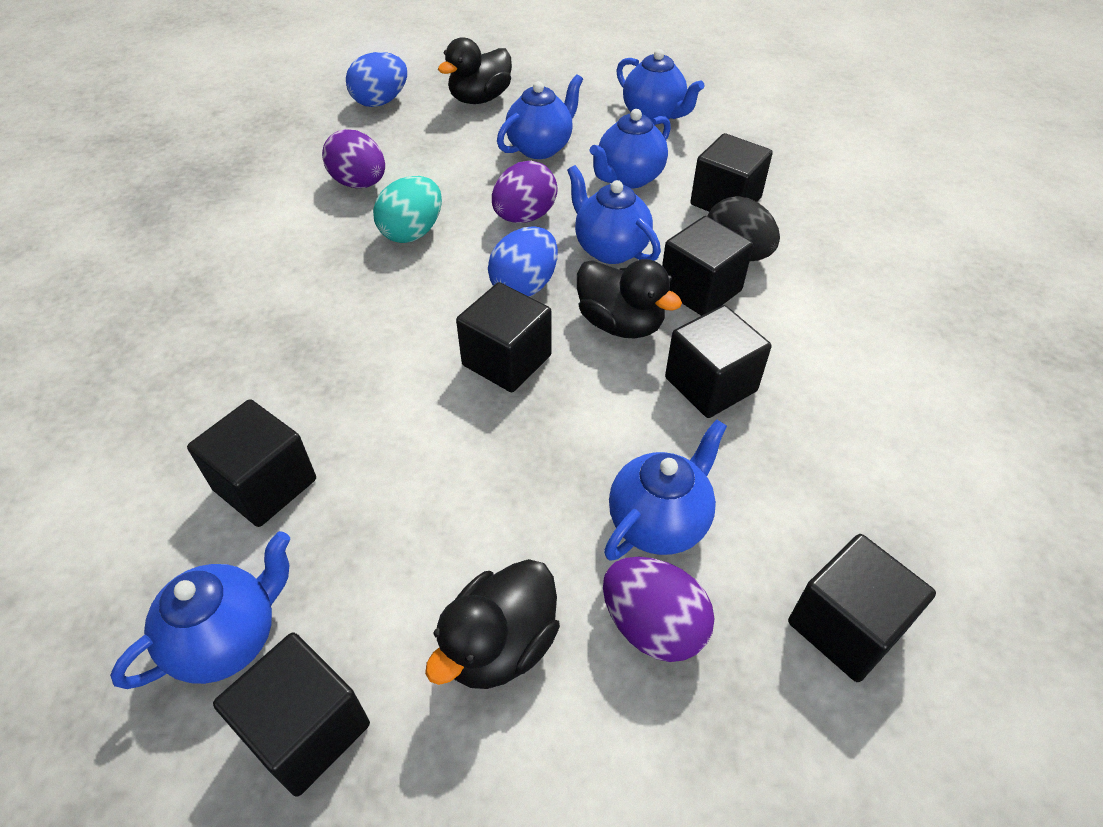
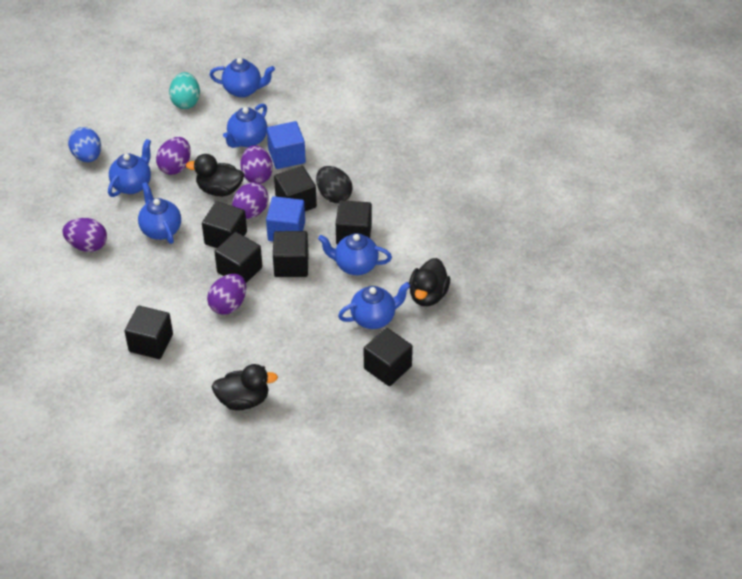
blue cube: 0 -> 2
blue egg: 2 -> 1
purple egg: 3 -> 5

